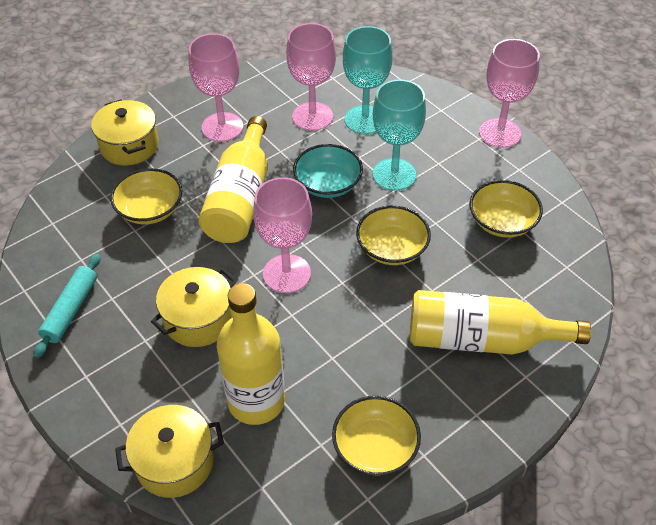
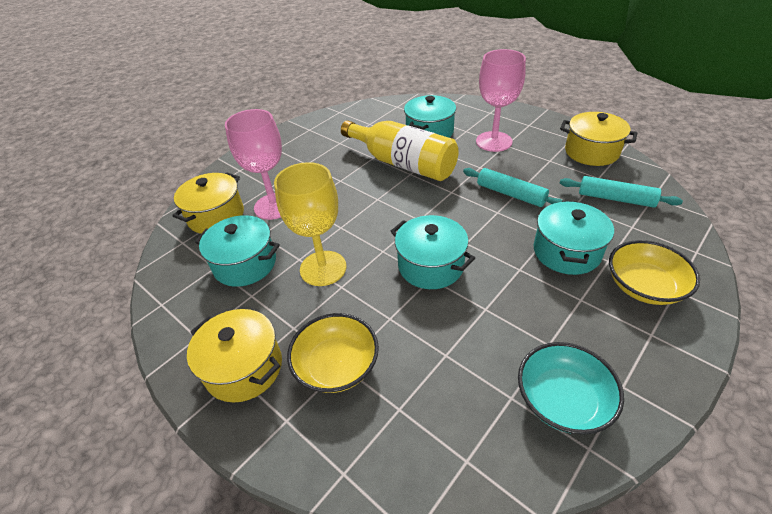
pink goblet: 4 -> 2
turquoise goblet: 2 -> 0
turquoise pot: 0 -> 4
turquoise rolling pin: 1 -> 2
yellow bottle: 3 -> 1
yellow bowl: 4 -> 2
yellow goblet: 0 -> 1

